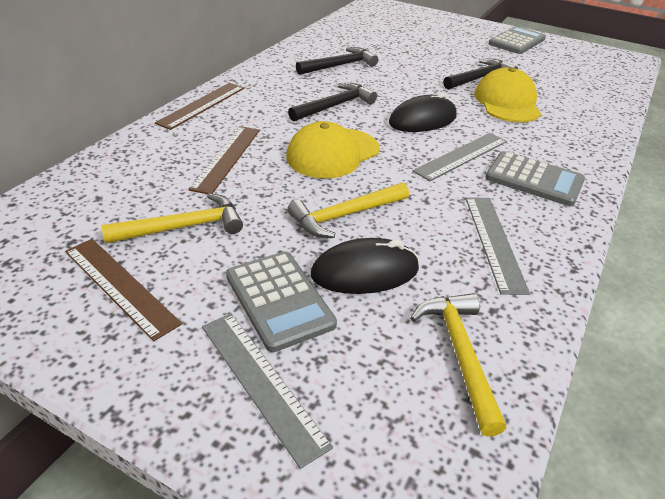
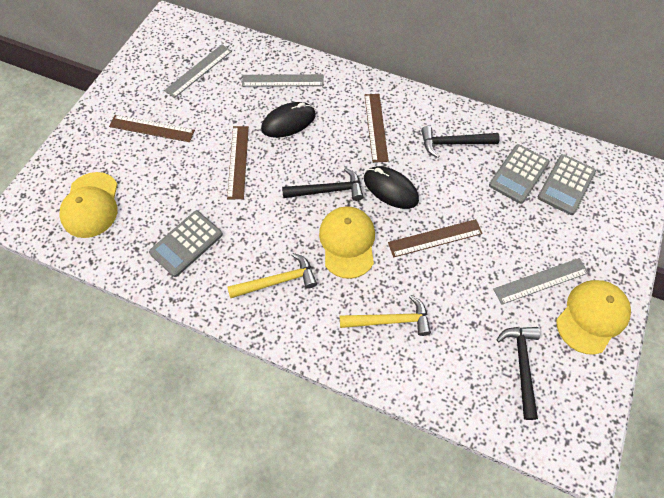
brown ruler: 3 -> 4
yellow cap: 2 -> 3
yellow hammer: 3 -> 2

